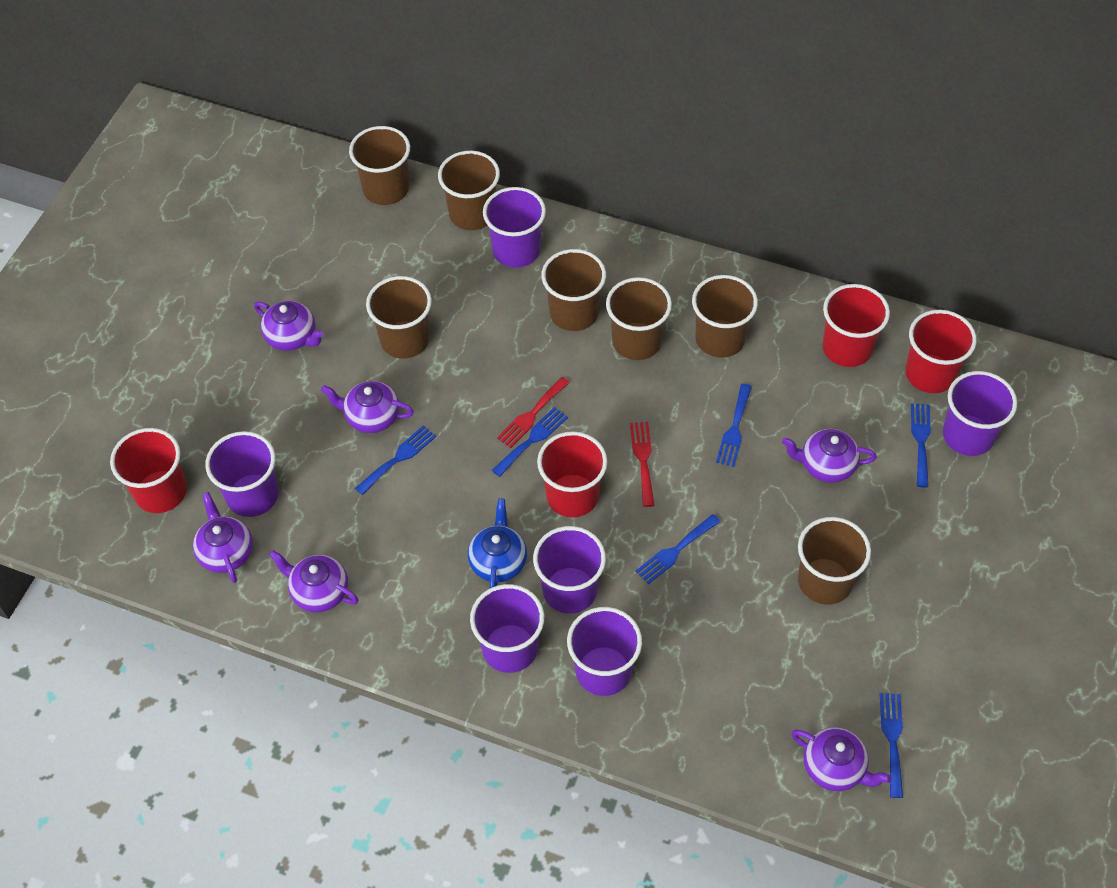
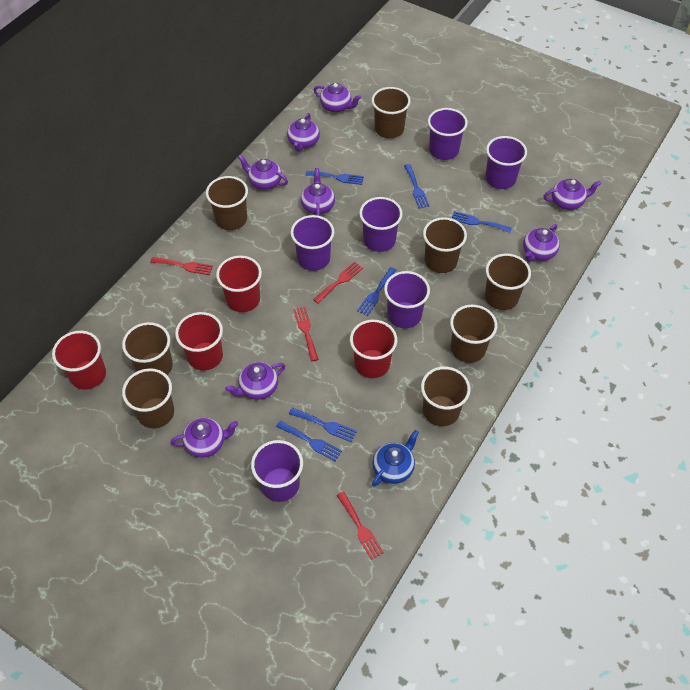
brown cup: 7 -> 8
purple teapot: 6 -> 8
red fork: 2 -> 4

